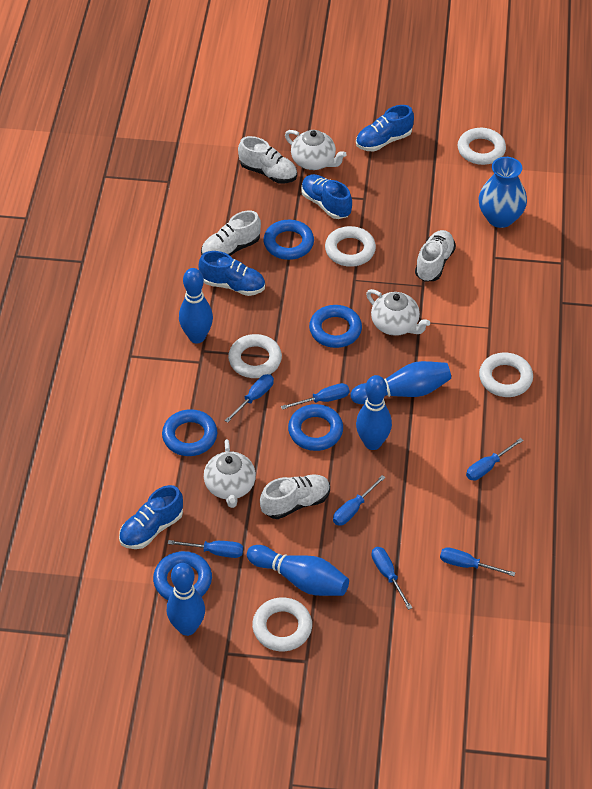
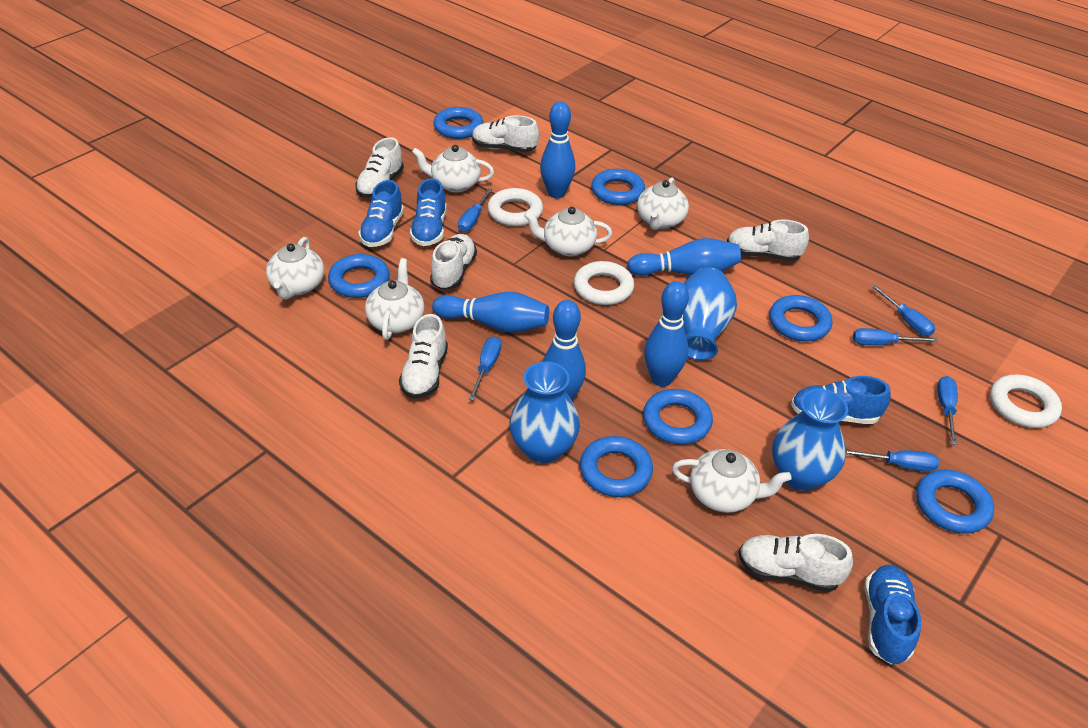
blue ring: 5 -> 7
blue screwdriver: 7 -> 6
blue vase: 1 -> 3
white ring: 5 -> 3
white shoe: 4 -> 6
white teapot: 3 -> 6

